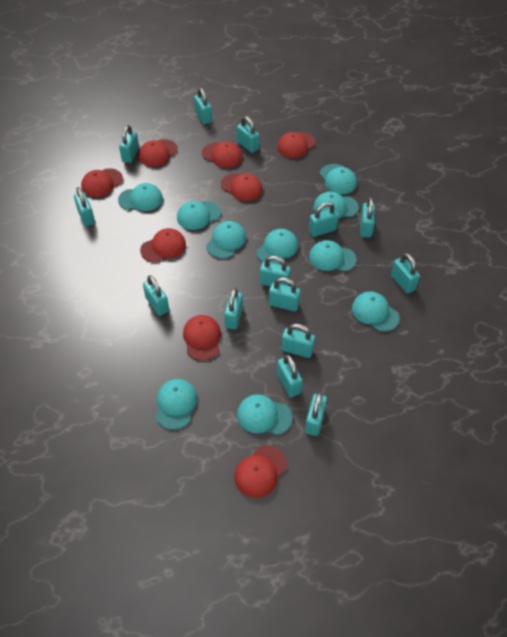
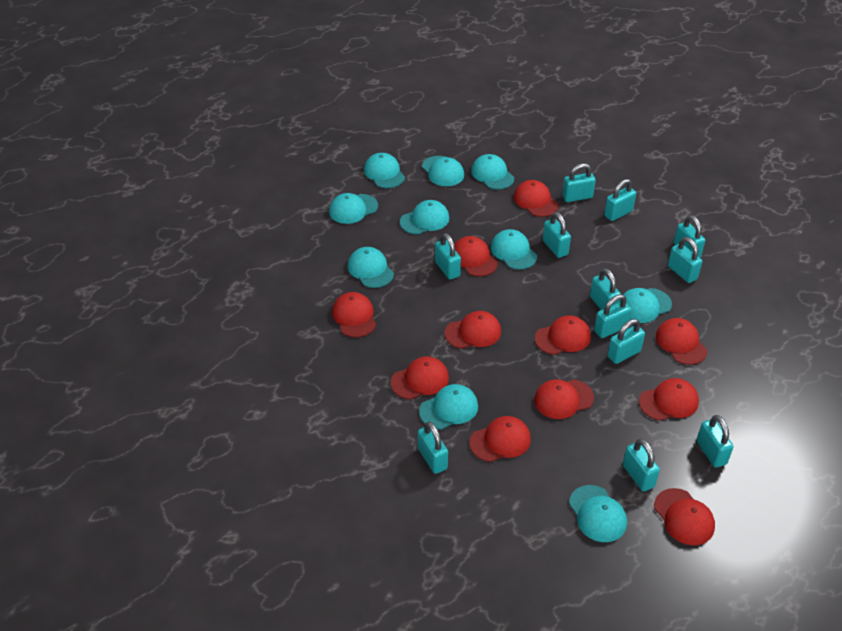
red cap: 8 -> 11
turquoise padlock: 14 -> 12

